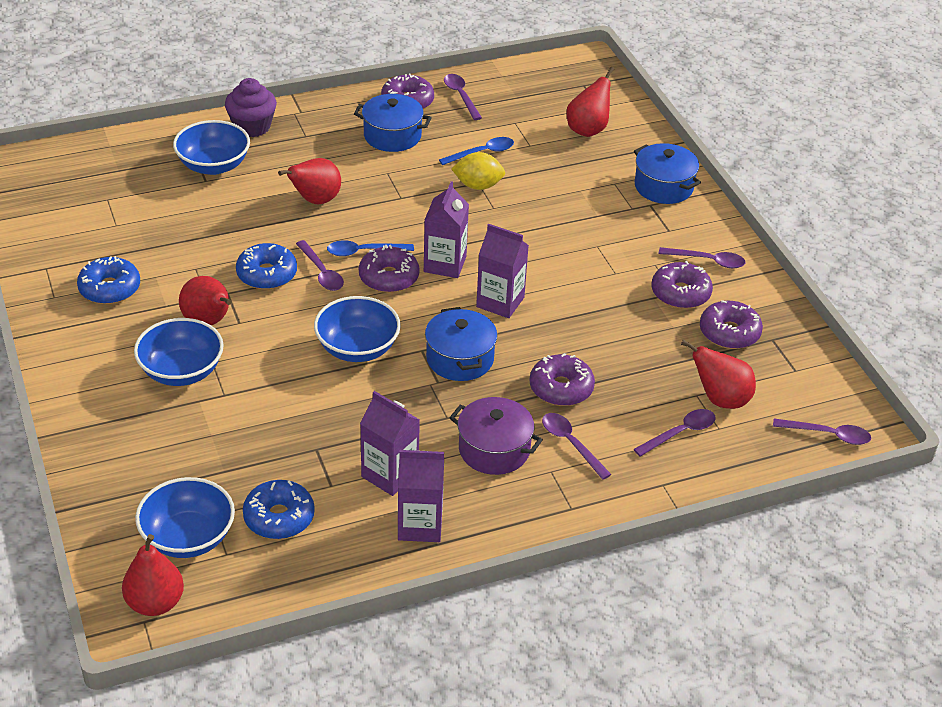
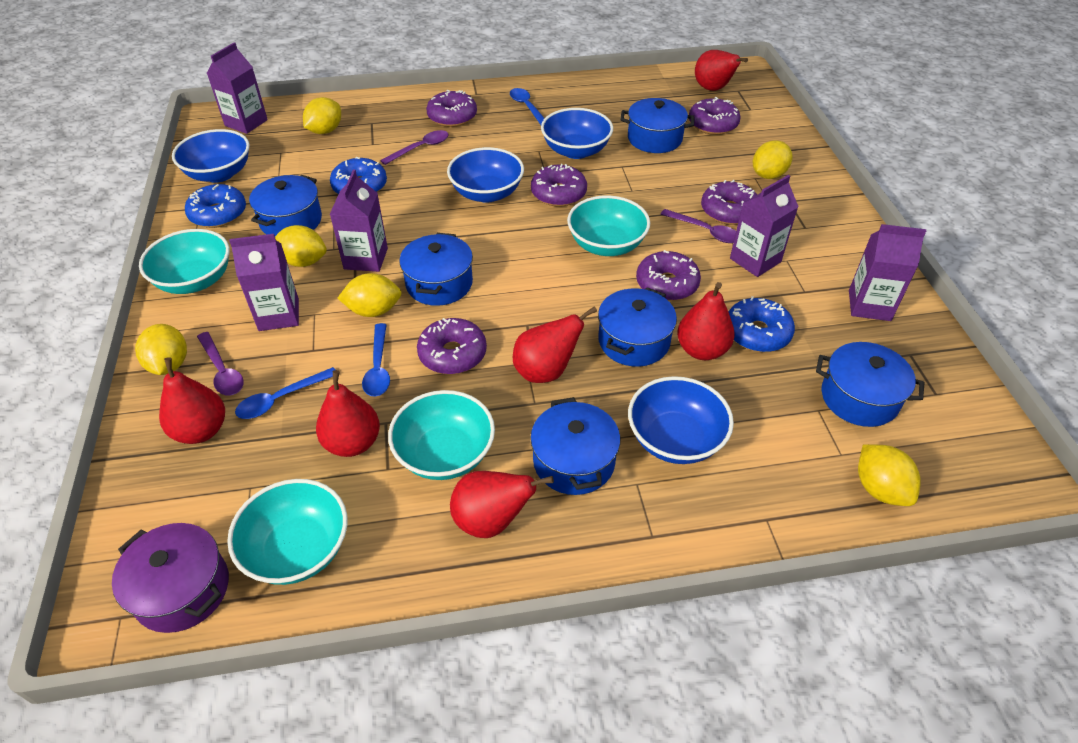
blue pot: 3 -> 6
blue spoon: 2 -> 3
purple carton: 4 -> 5
purple cupcake: 1 -> 0
purple donut: 5 -> 6
purple spoon: 6 -> 3
red pear: 5 -> 6
turquoise bowl: 0 -> 4
yellow lemon: 1 -> 6

